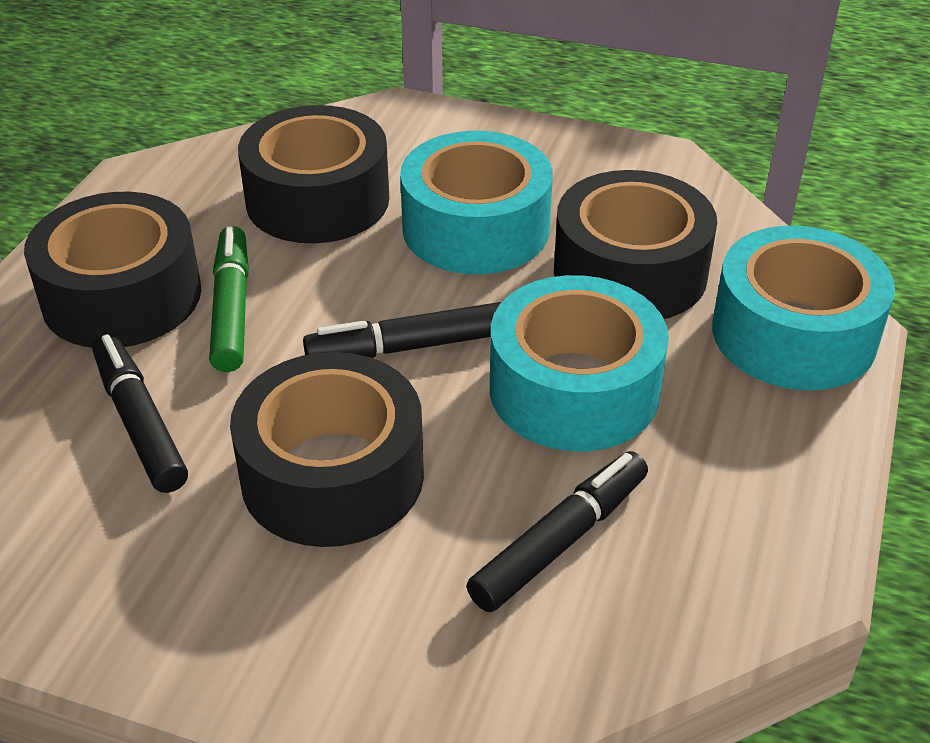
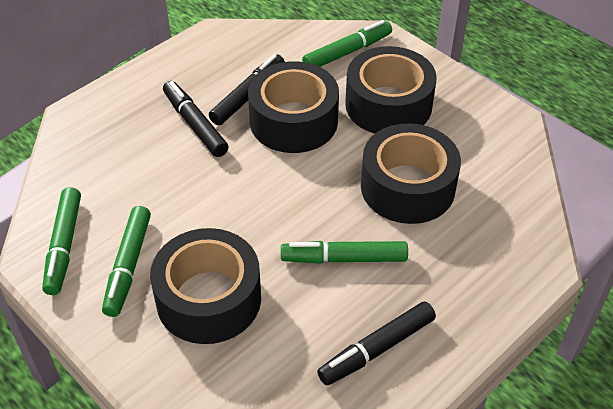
green marker: 1 -> 4
turquoise tape: 3 -> 0

